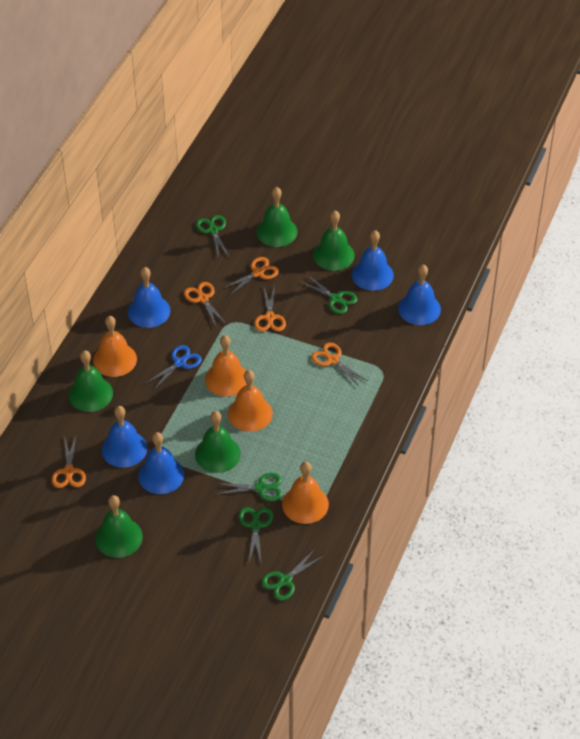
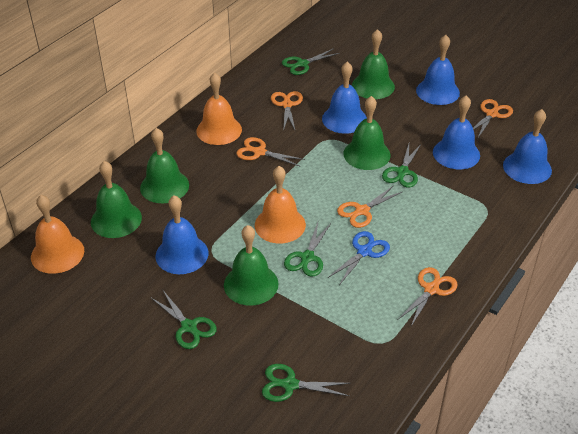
orange bell: 4 -> 3

